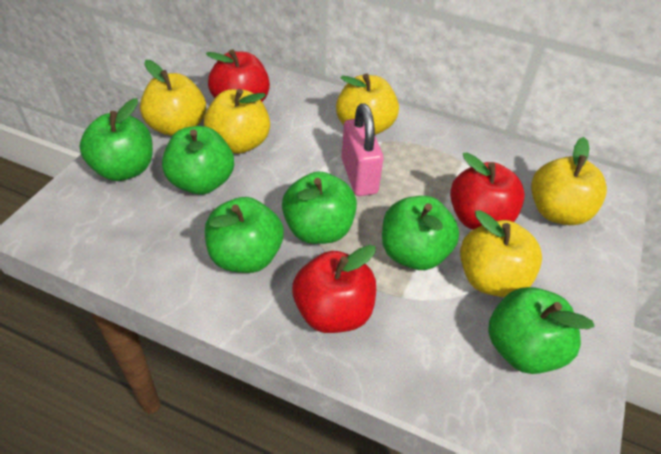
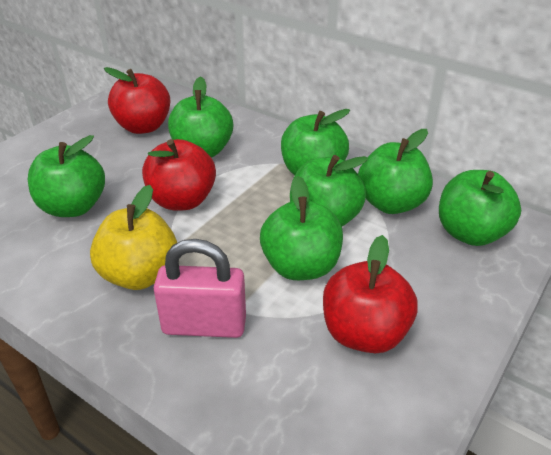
green apple: 6 -> 7
yellow apple: 5 -> 1

